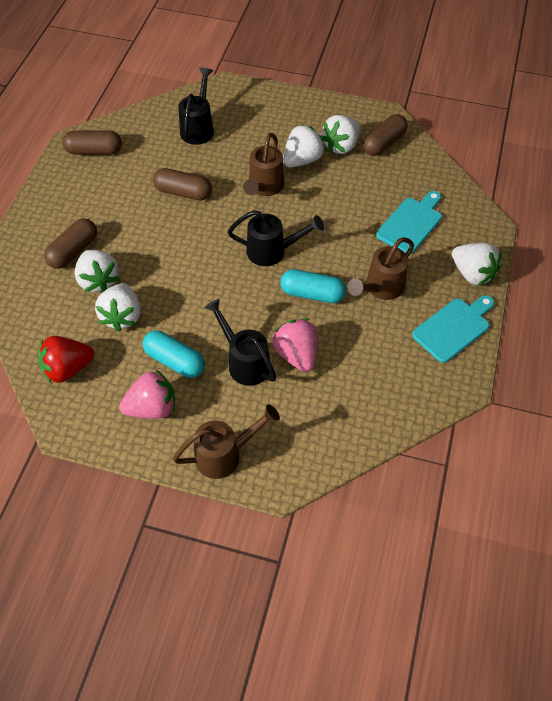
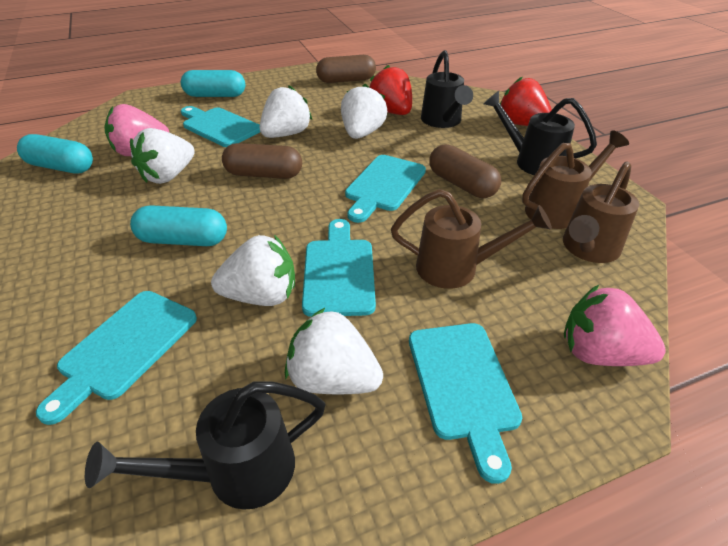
brown capsule: 4 -> 3
red strawberry: 1 -> 2
turquoise capsule: 2 -> 3
turquoise cutting board: 2 -> 5

